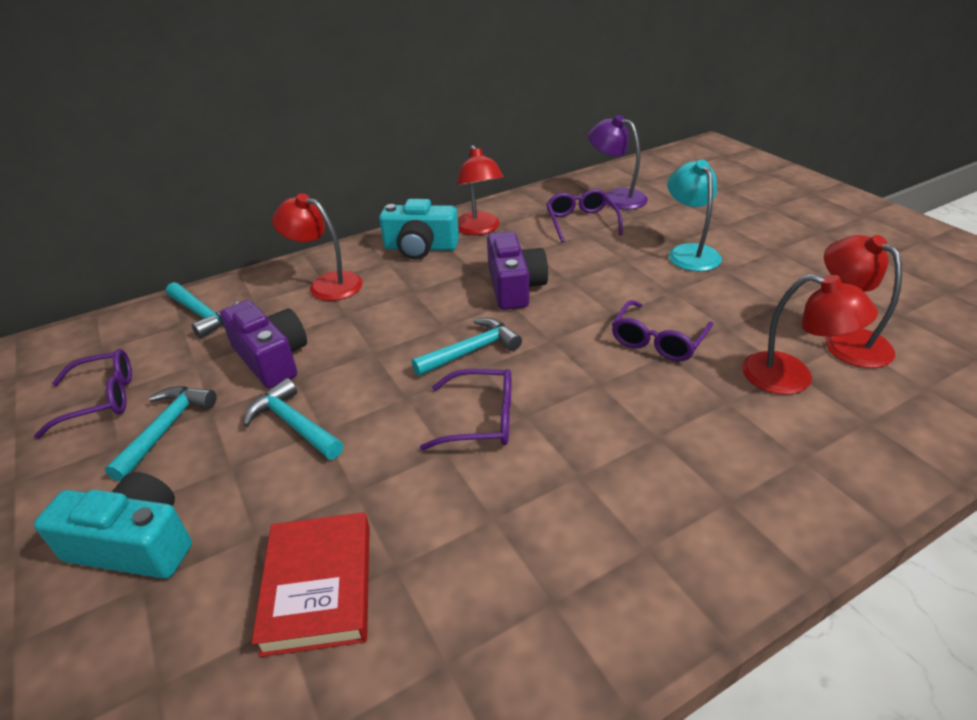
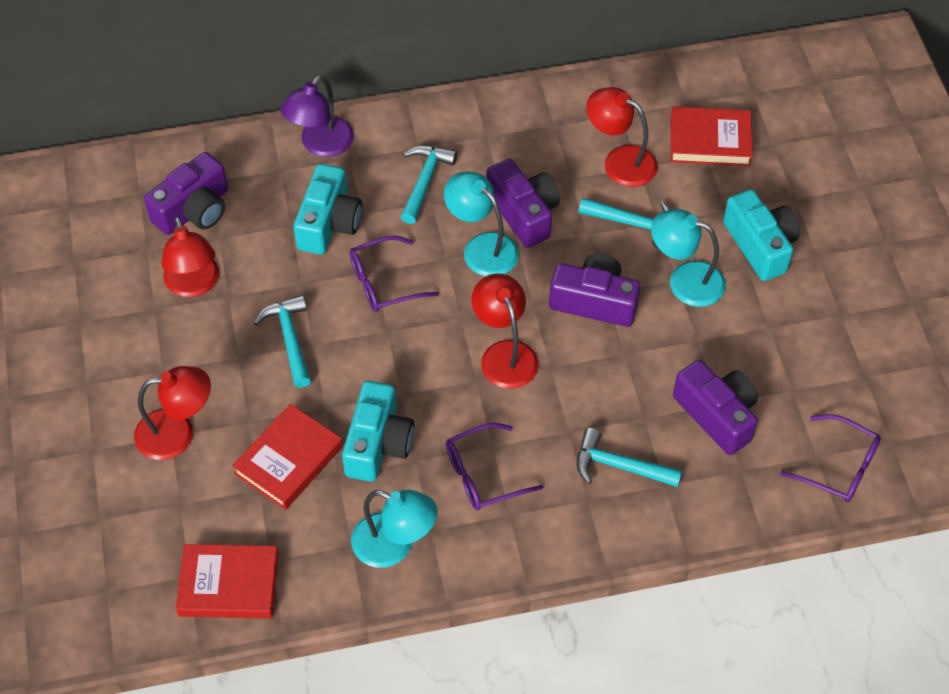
purple camera: 2 -> 4
purple glasses: 4 -> 3
red book: 1 -> 3
turquoise camera: 2 -> 3
turquoise lamp: 1 -> 3

